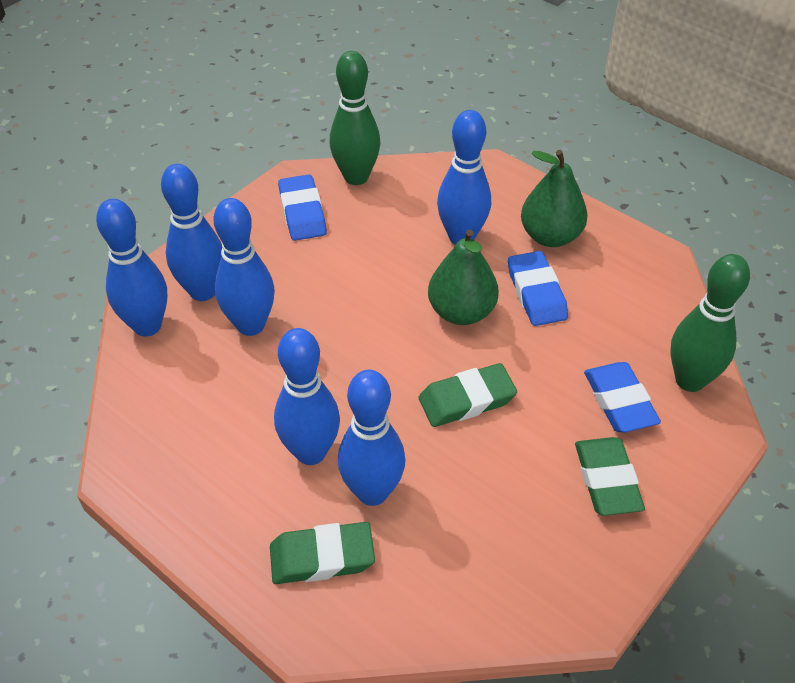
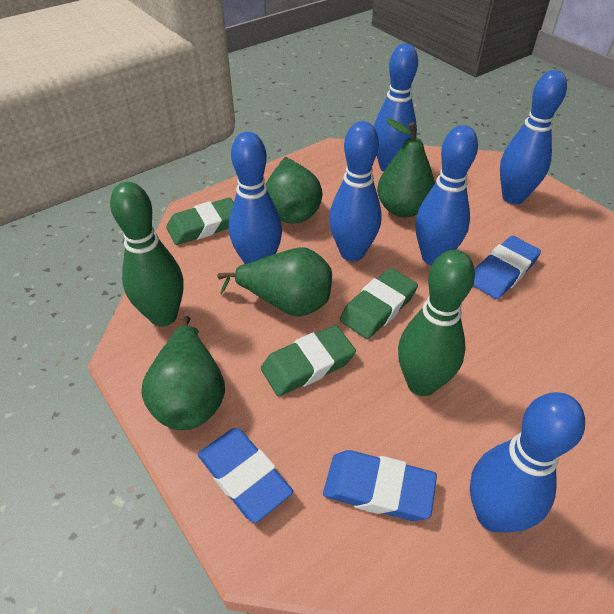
green pear: 2 -> 4

